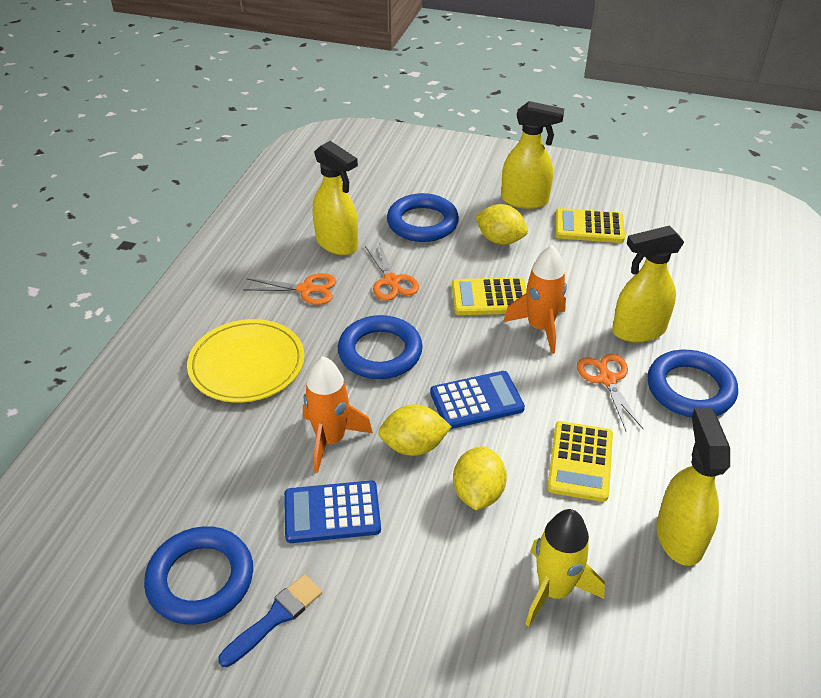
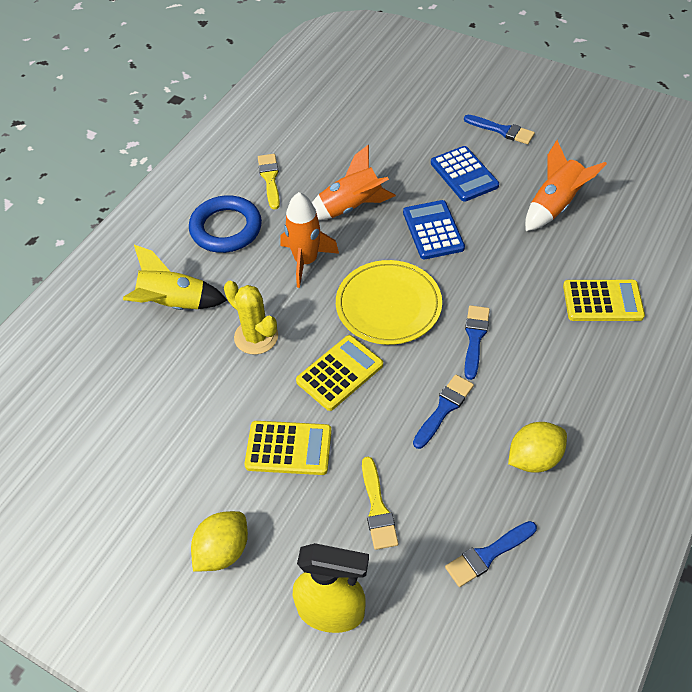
blue brush: 1 -> 4
blue ring: 4 -> 1
orange rocket: 2 -> 3
orange scissors: 3 -> 0
yellow brush: 0 -> 2
yellow cactus: 0 -> 1
yellow lemon: 3 -> 2
yellow spray bottle: 4 -> 1

